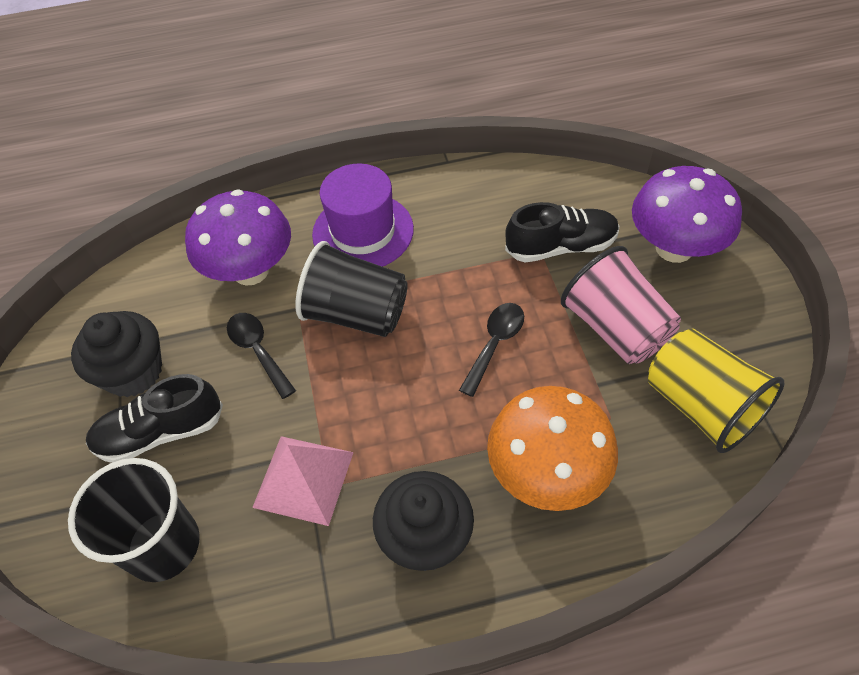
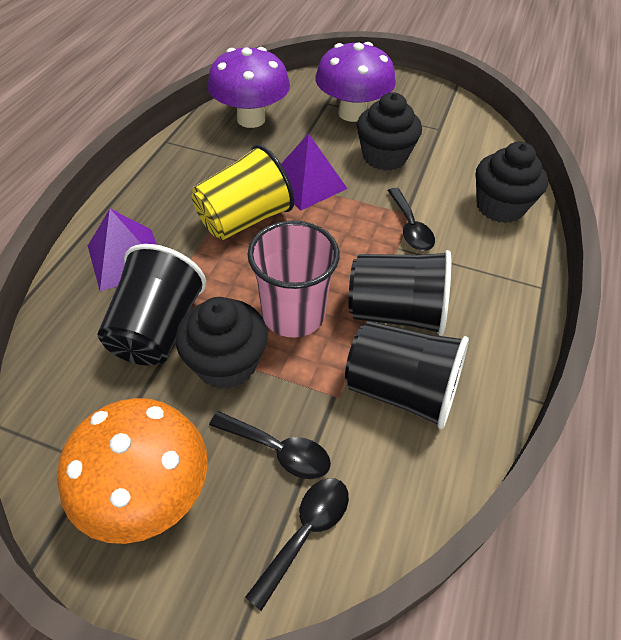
black cup: 2 -> 3
black cupcake: 2 -> 3
black shoe: 2 -> 0
black spoon: 2 -> 3
pink pyramid: 1 -> 0
purple hat: 1 -> 0
purple pyramid: 0 -> 2

